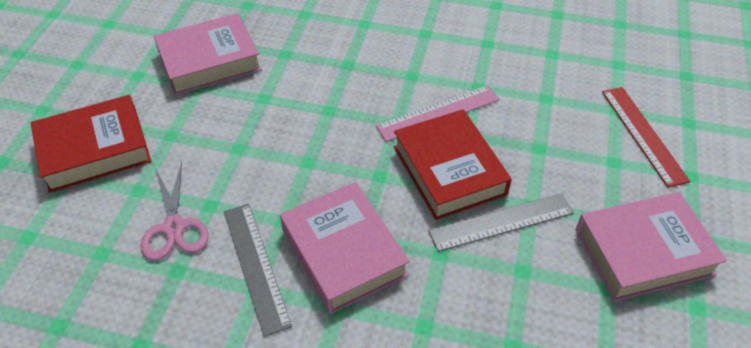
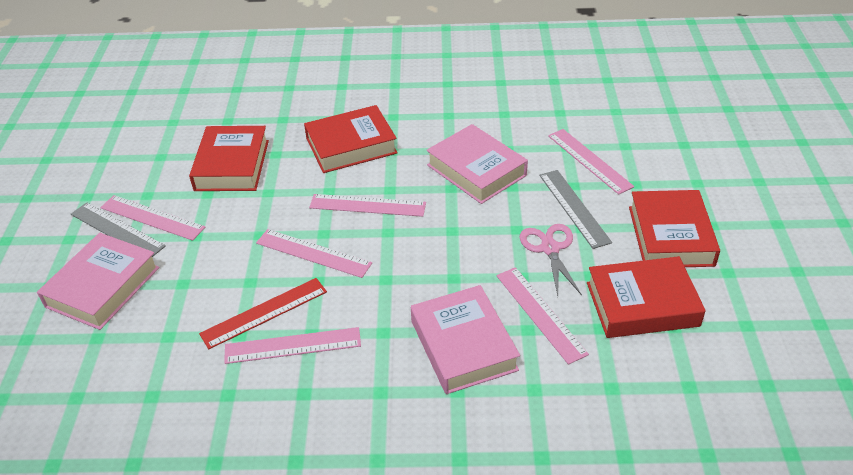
pink ruler: 1 -> 6
red book: 2 -> 4

